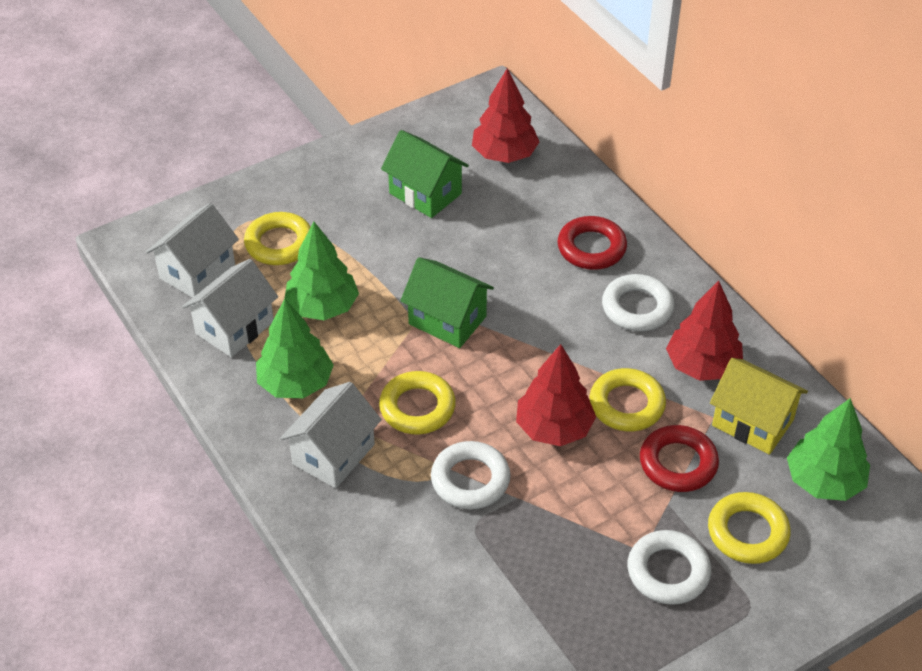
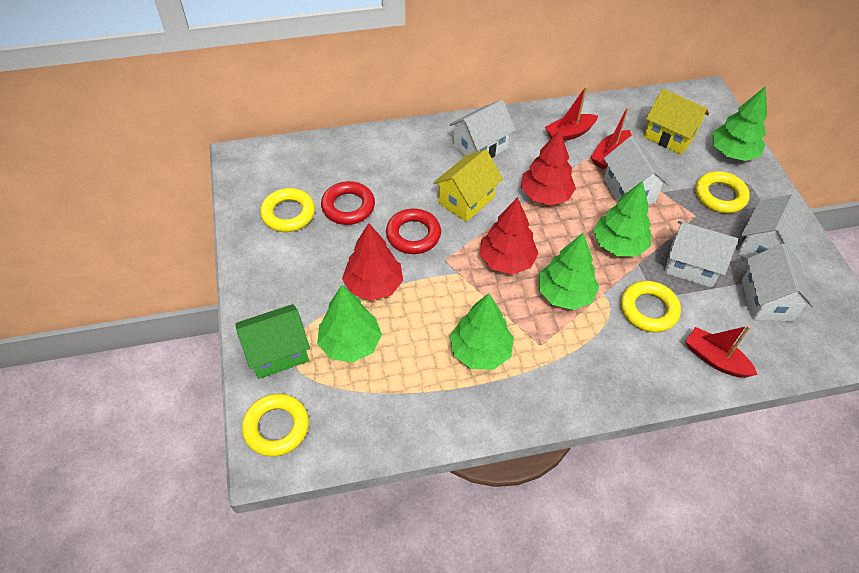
green house: 2 -> 1
green tree: 3 -> 5
red boat: 0 -> 3
white house: 3 -> 5
white ring: 3 -> 0
yellow house: 1 -> 2

